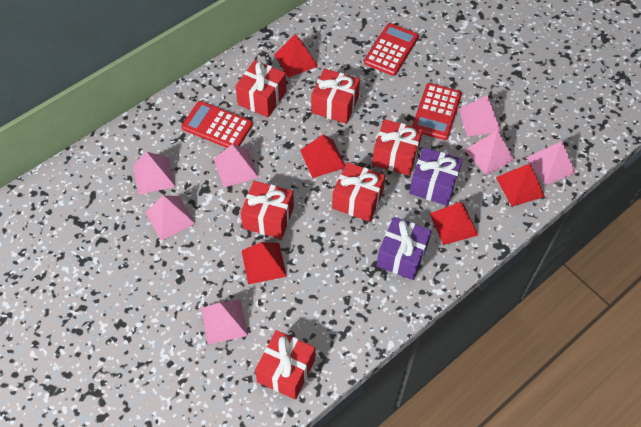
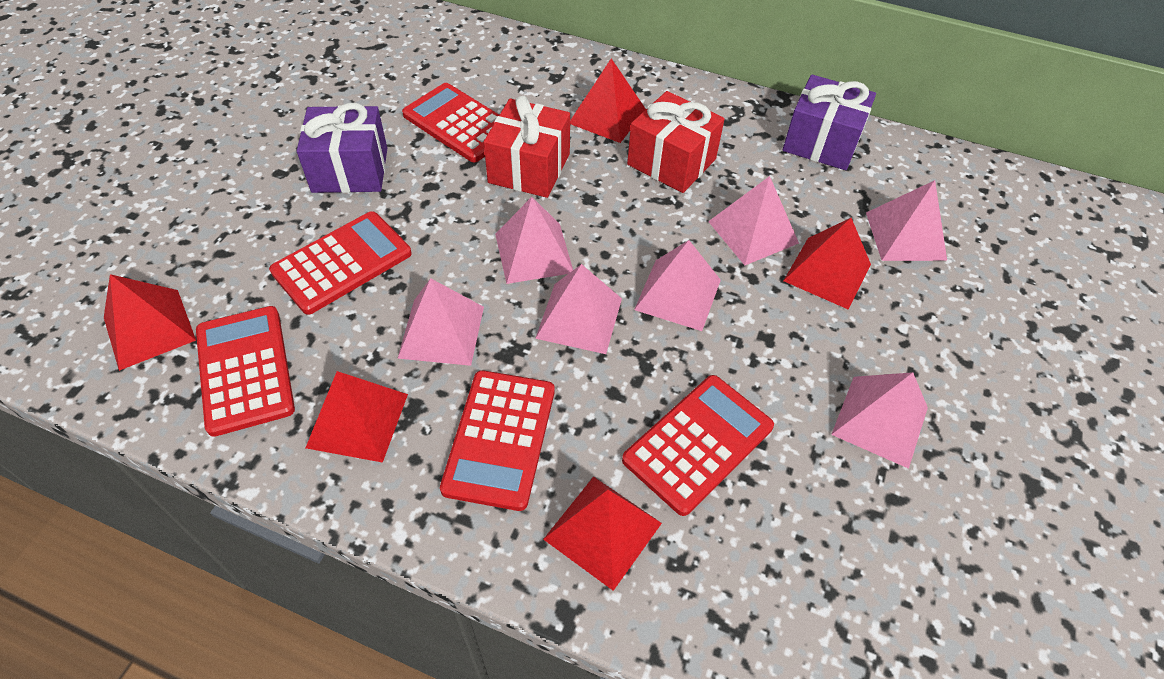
red calculator: 3 -> 5
red gift: 6 -> 2

